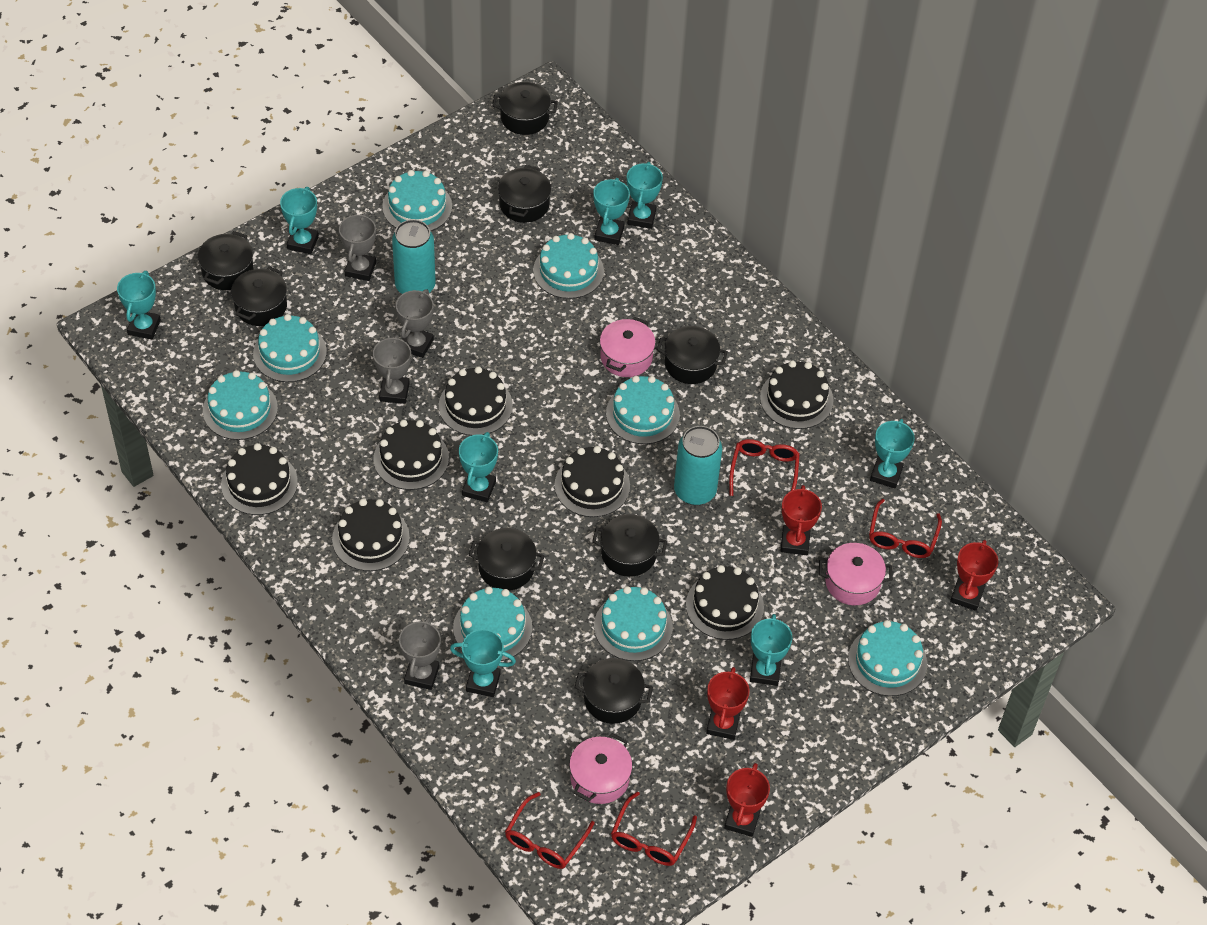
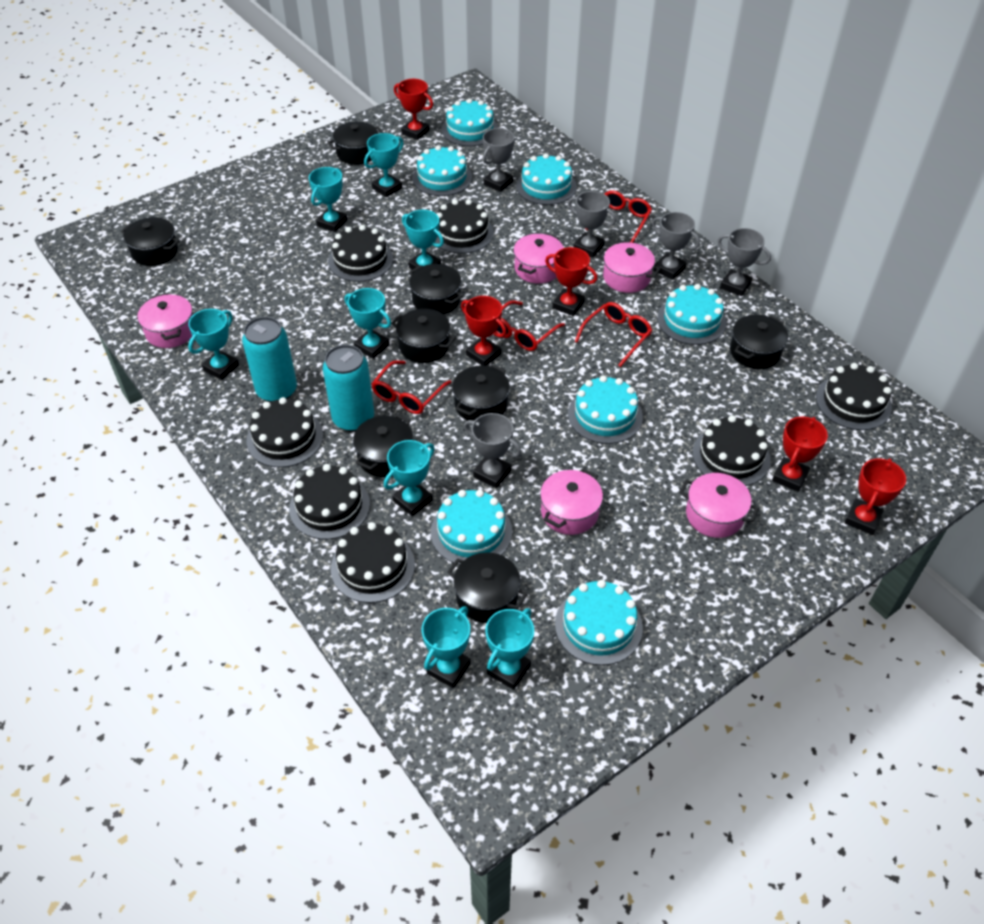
grey trophy: 4 -> 5
pink pot: 3 -> 5
red trophy: 4 -> 5
turquoise cake: 8 -> 7

